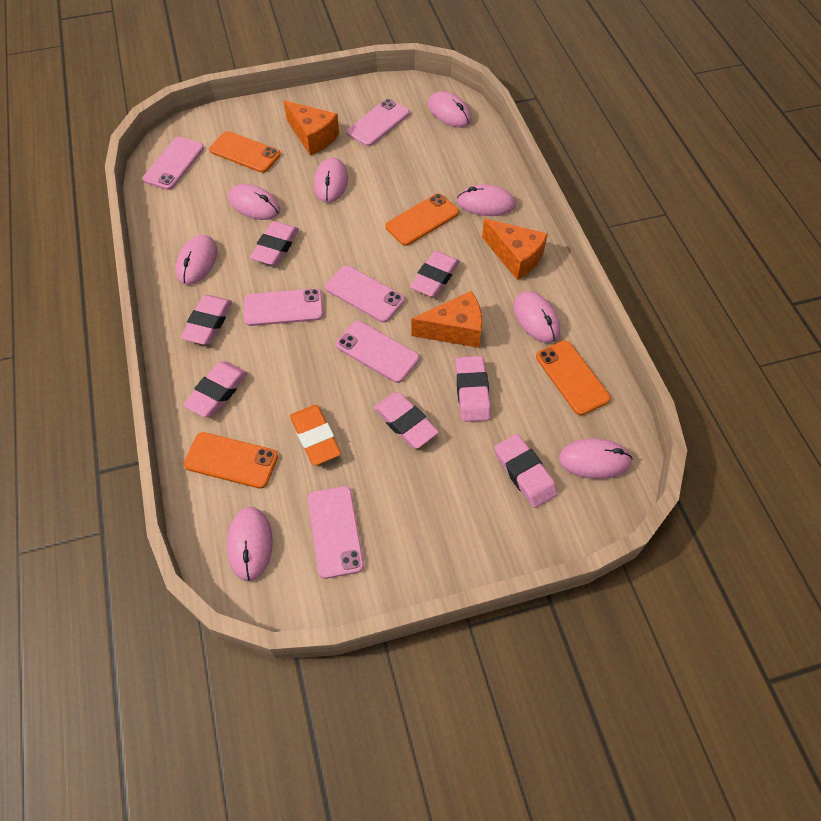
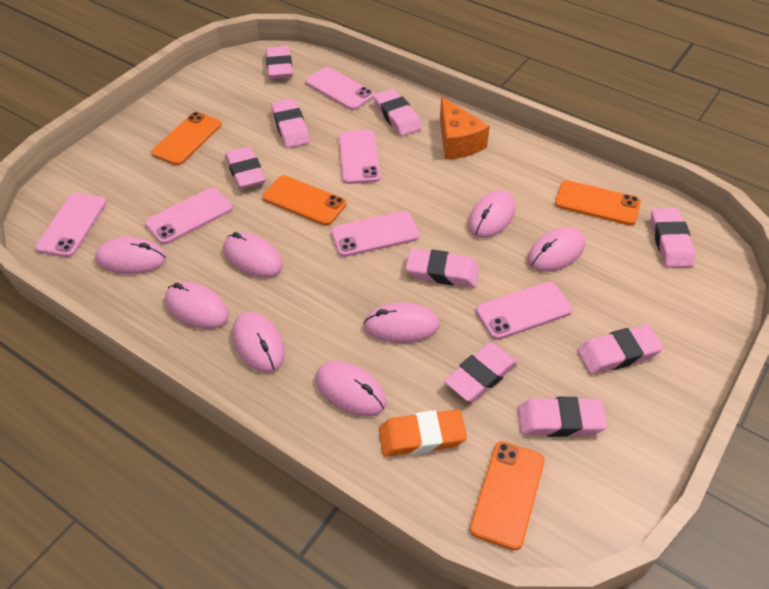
orange cheese: 3 -> 1
pink eraser: 7 -> 9

